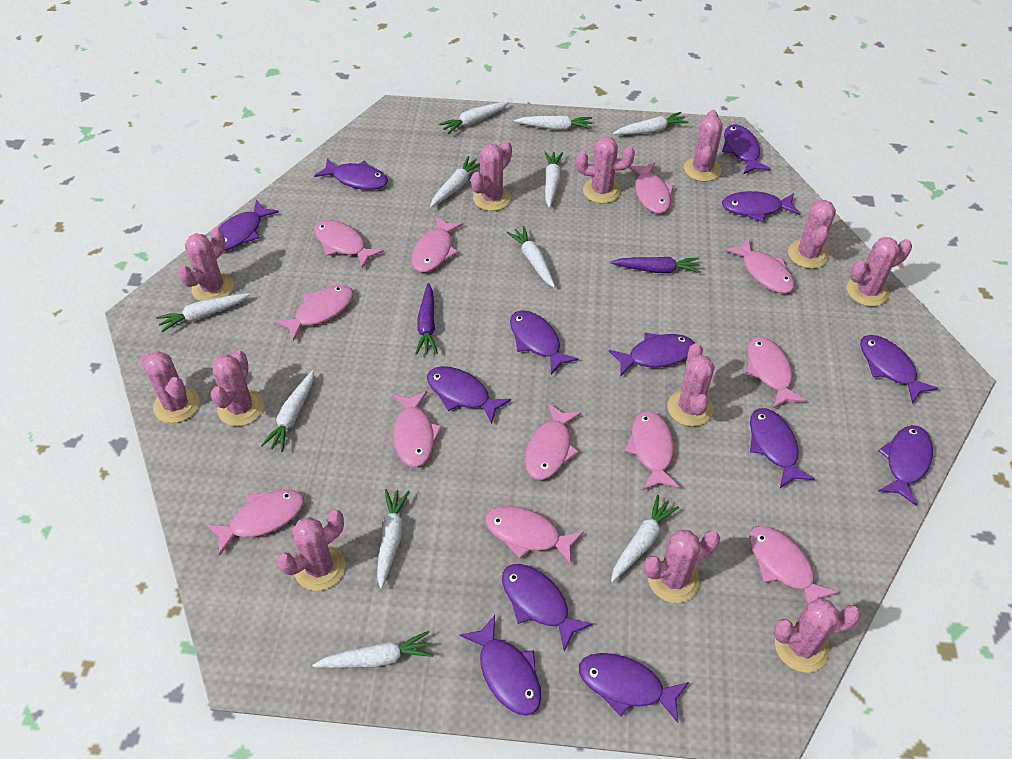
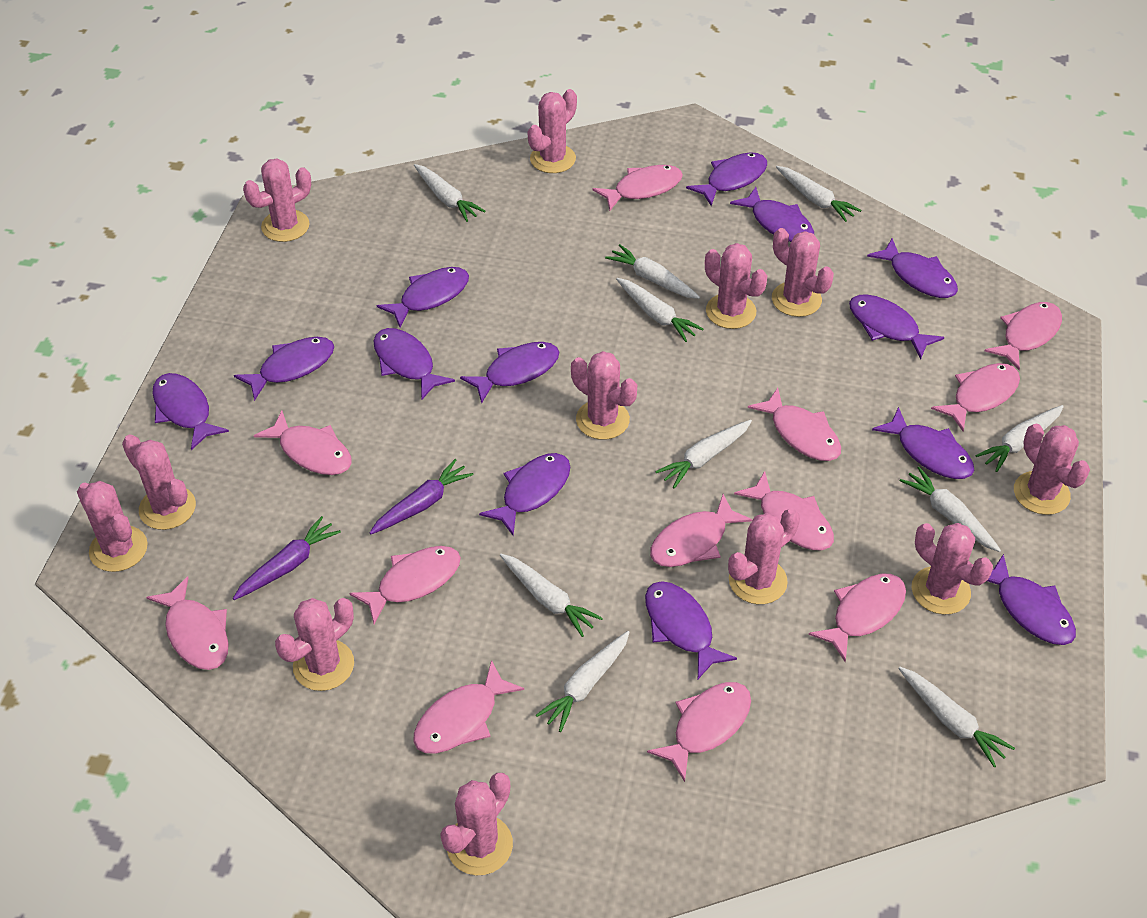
white carrot: 11 -> 10

